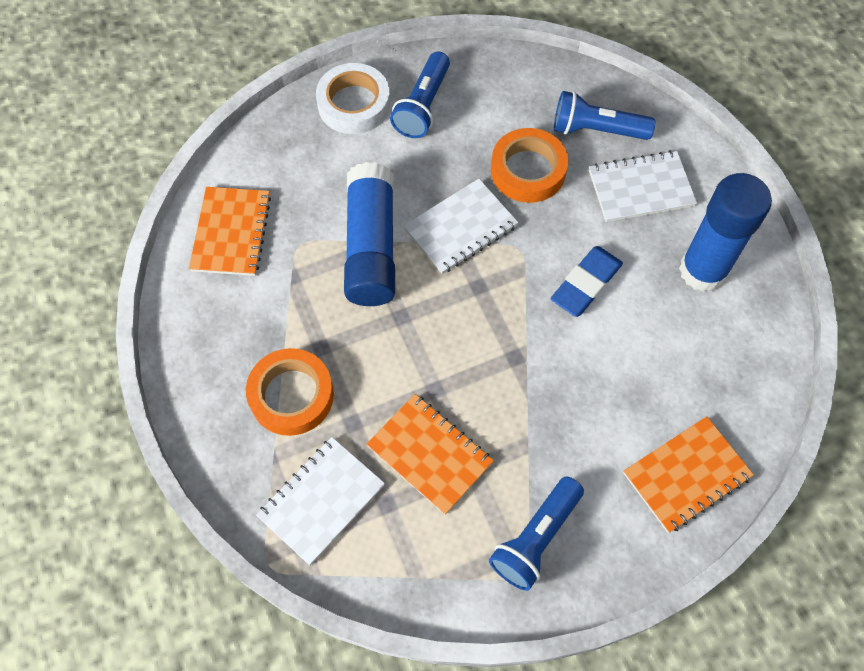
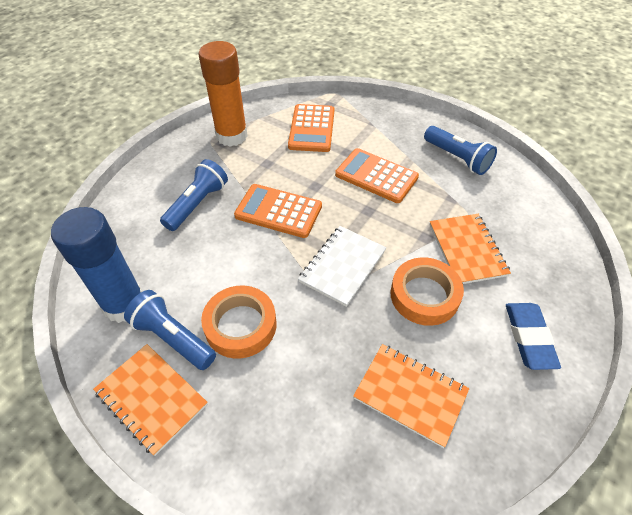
blue glue stick: 2 -> 1
orange calculator: 0 -> 3
orange glue stick: 0 -> 1
white notebook: 3 -> 1
white tape: 1 -> 0

